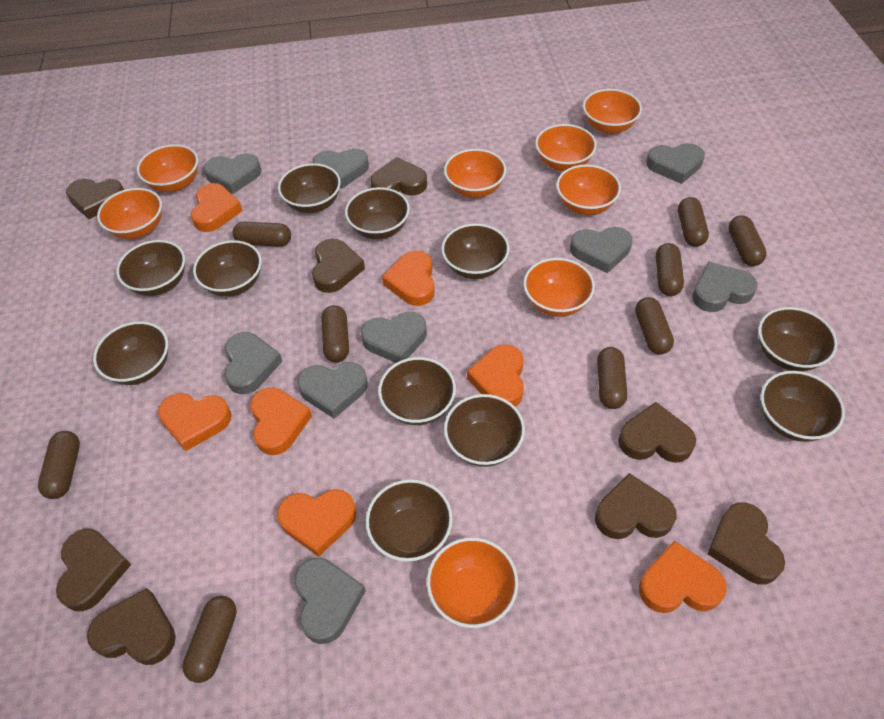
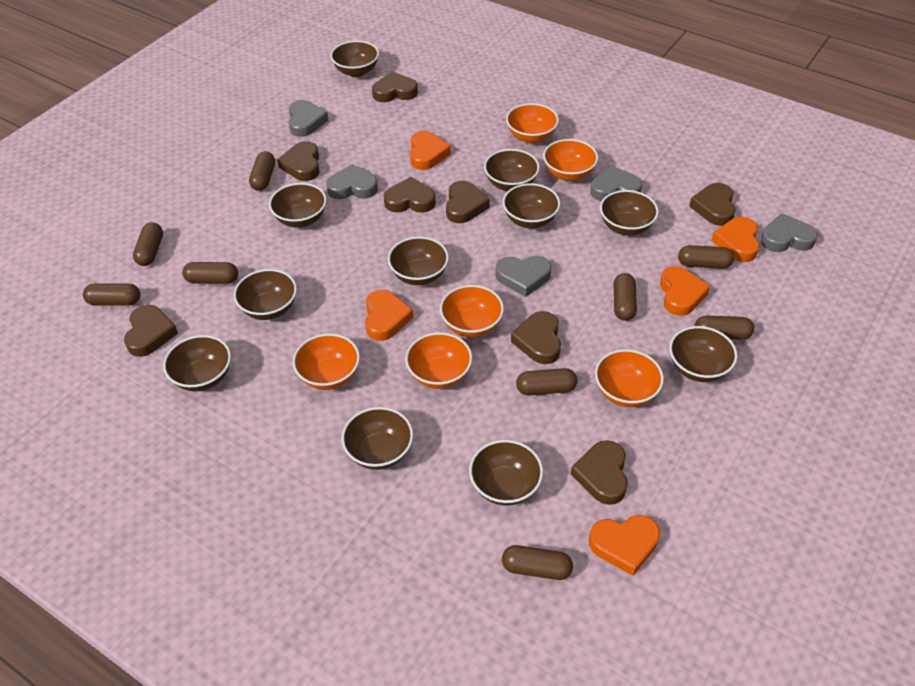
grey heart: 9 -> 5
orange bowl: 8 -> 6
orange heart: 7 -> 5

